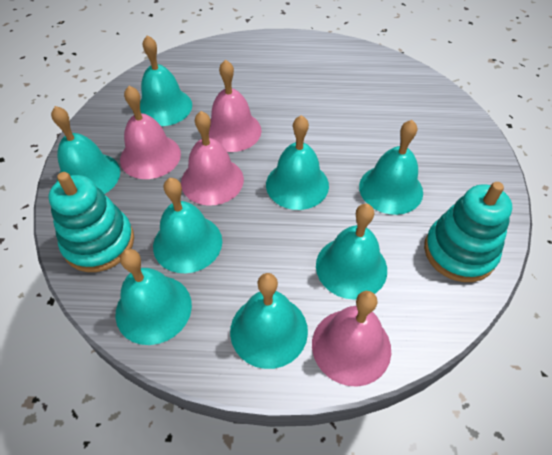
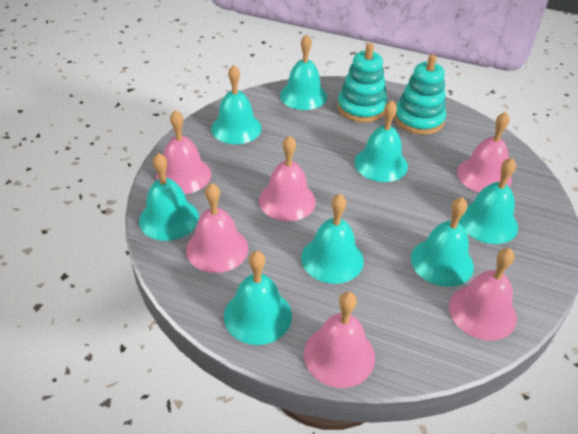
pink bell: 4 -> 6

